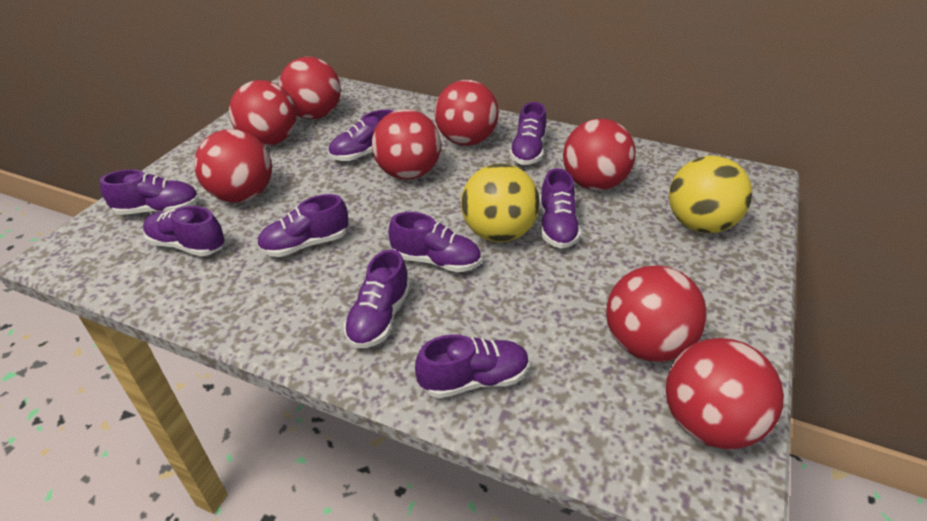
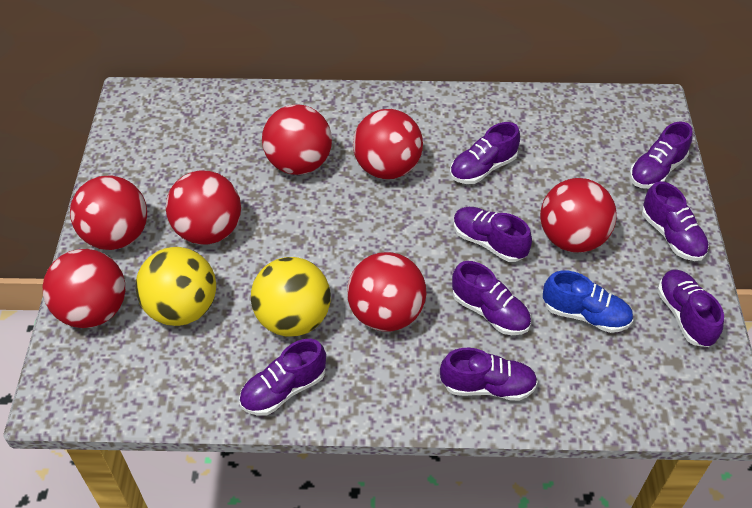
blue shoe: 0 -> 1
purple shoe: 9 -> 8
red ball: 8 -> 7

